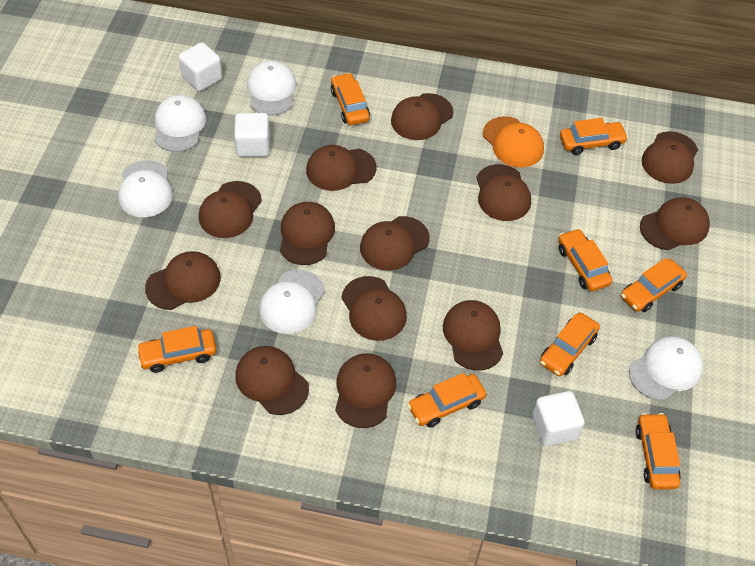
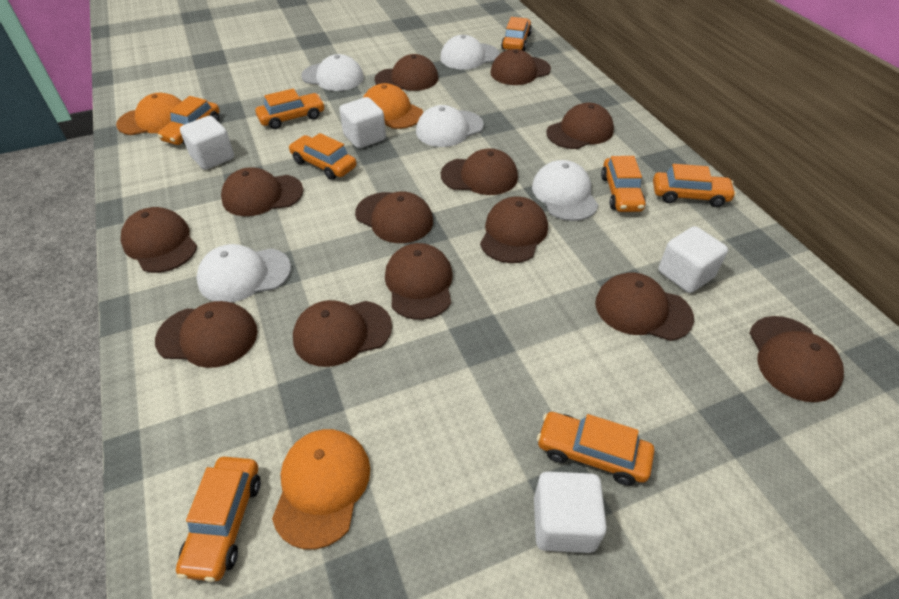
orange cap: 1 -> 3
white cube: 3 -> 4

